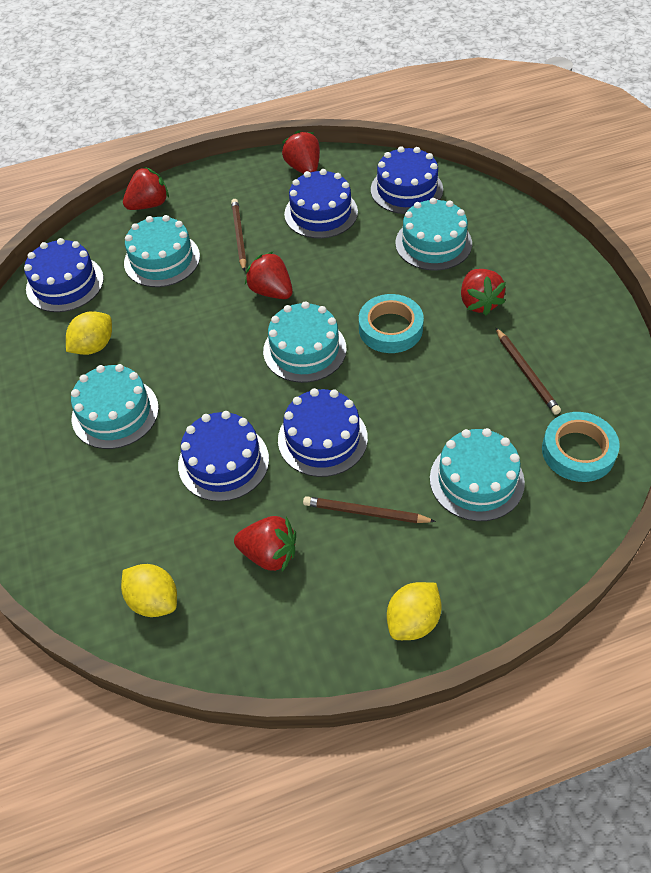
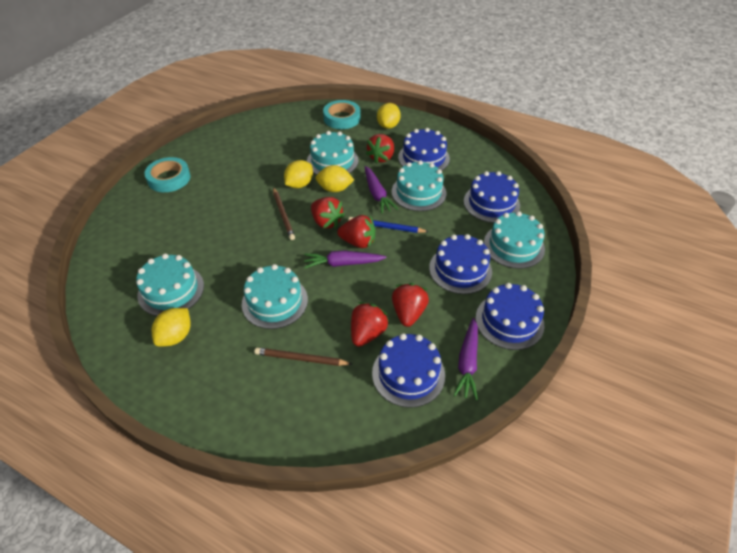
blue pencil: 0 -> 1
brown pencil: 3 -> 2
purple carrot: 0 -> 3
yellow lemon: 3 -> 4

